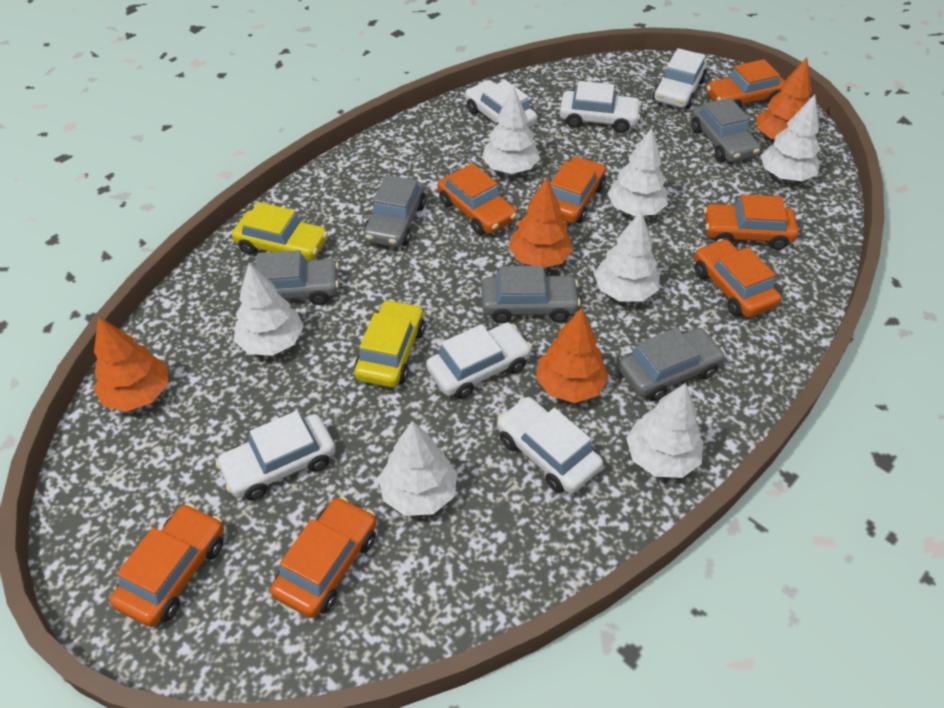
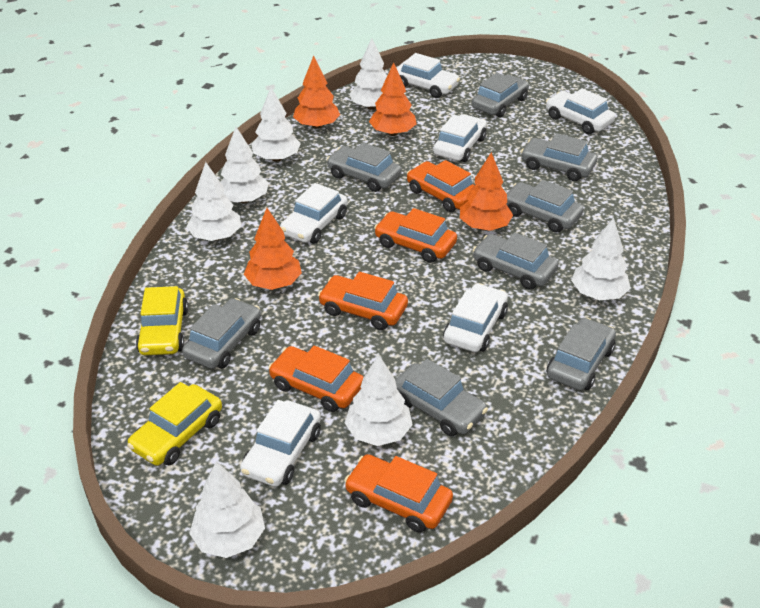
grey car: 5 -> 8
orange car: 7 -> 5

